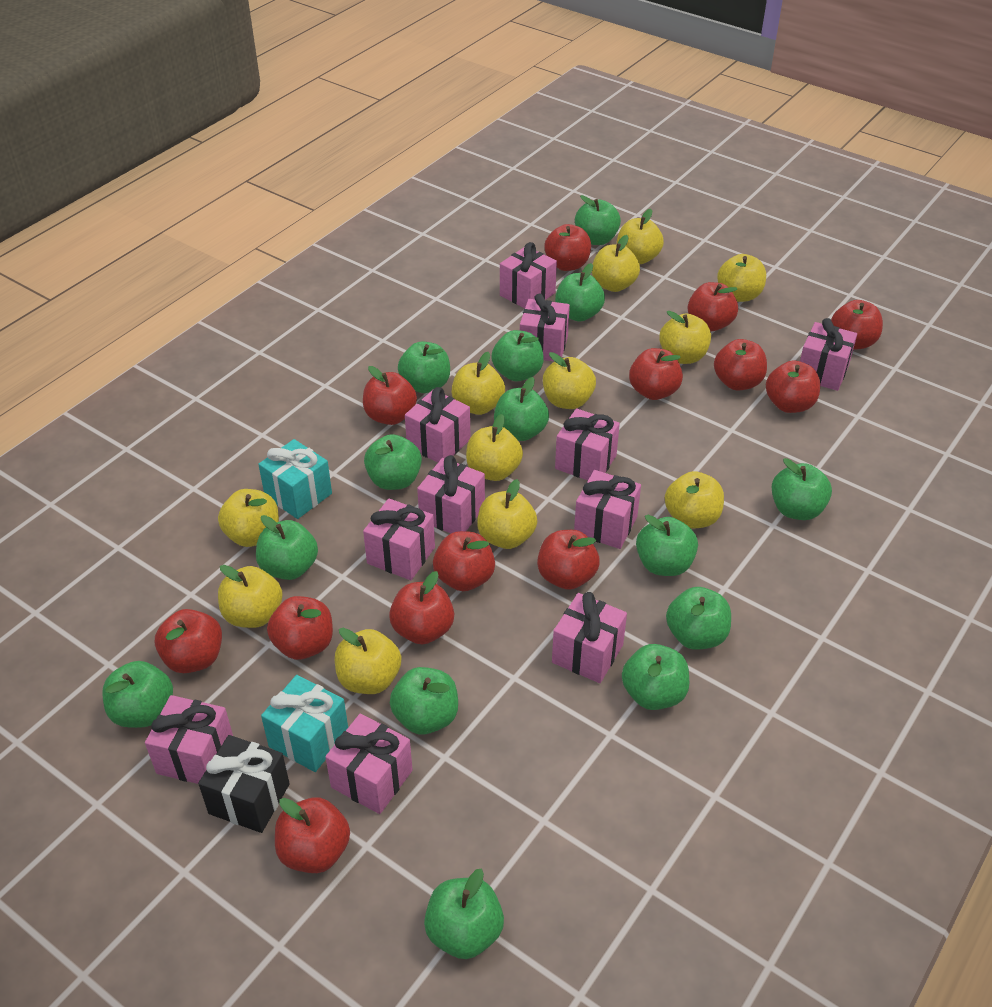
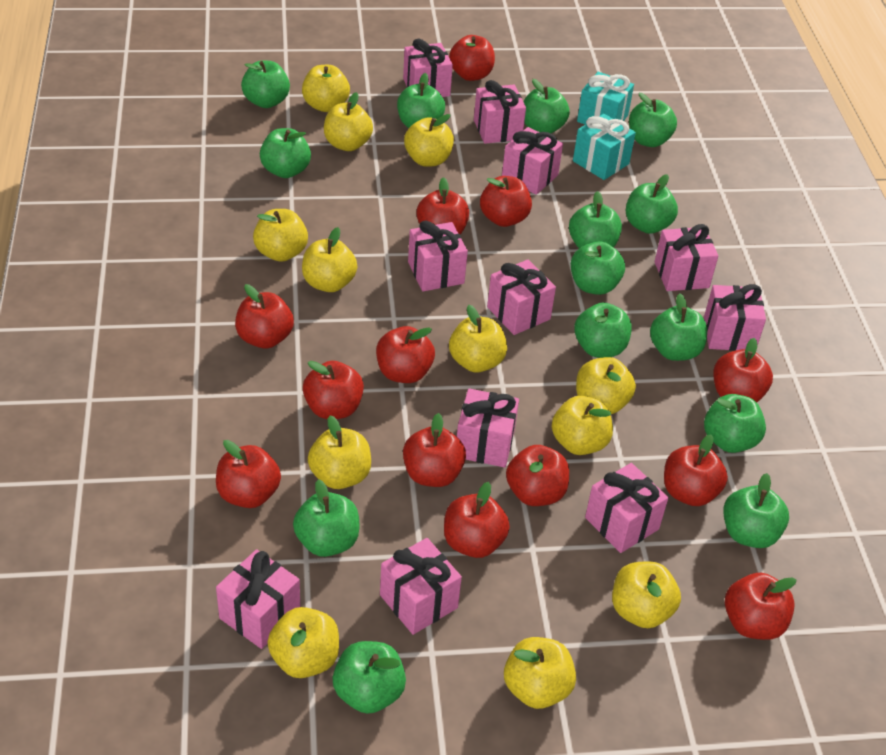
black gift: 1 -> 0

